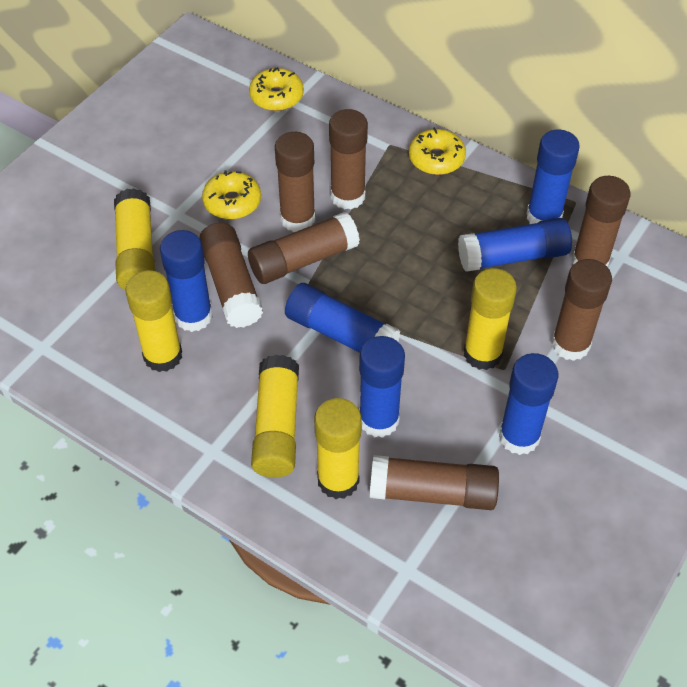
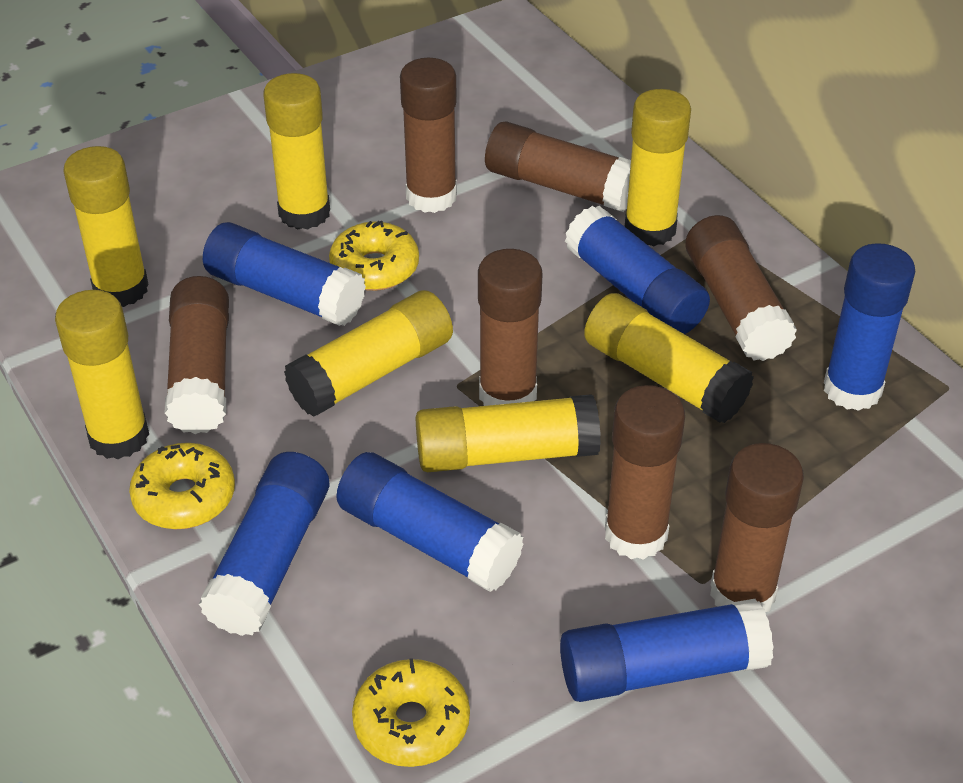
yellow glue stick: 5 -> 7

